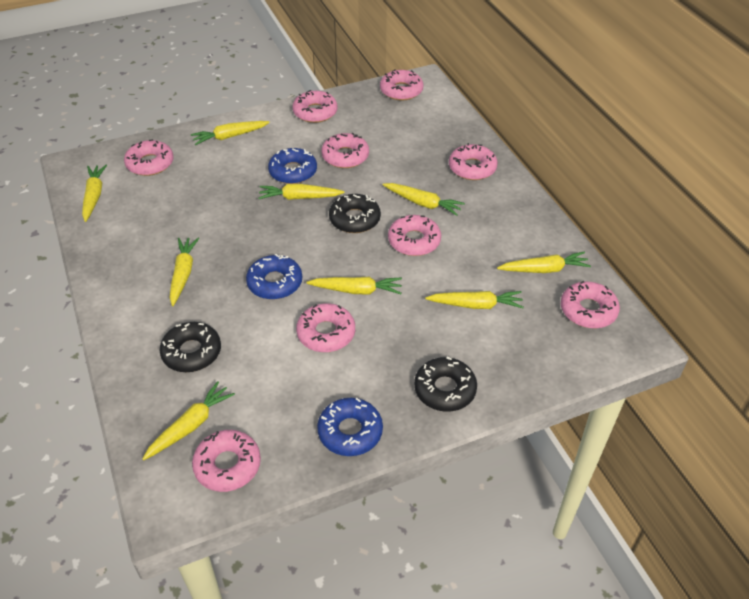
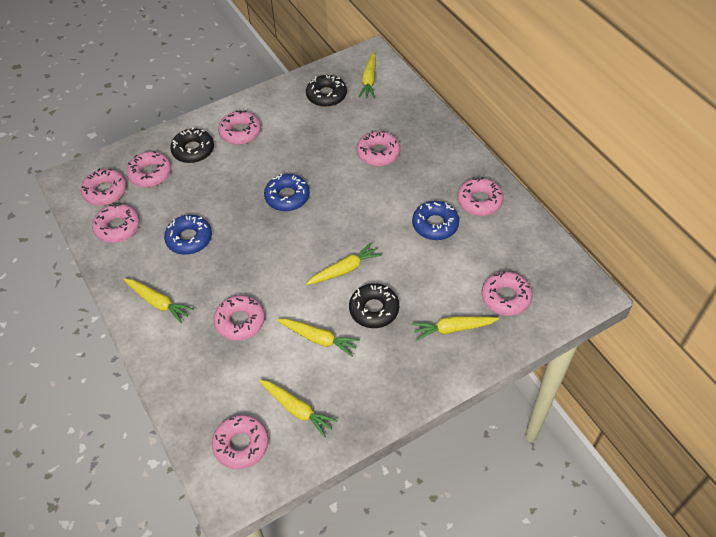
yellow carrot: 9 -> 6

